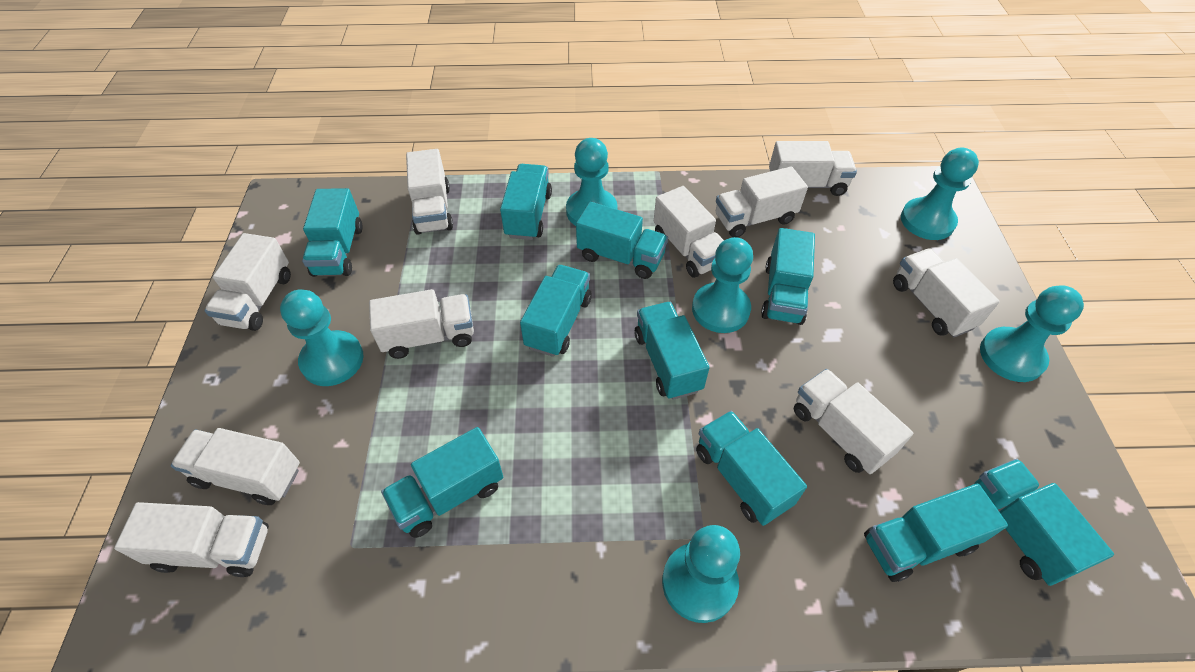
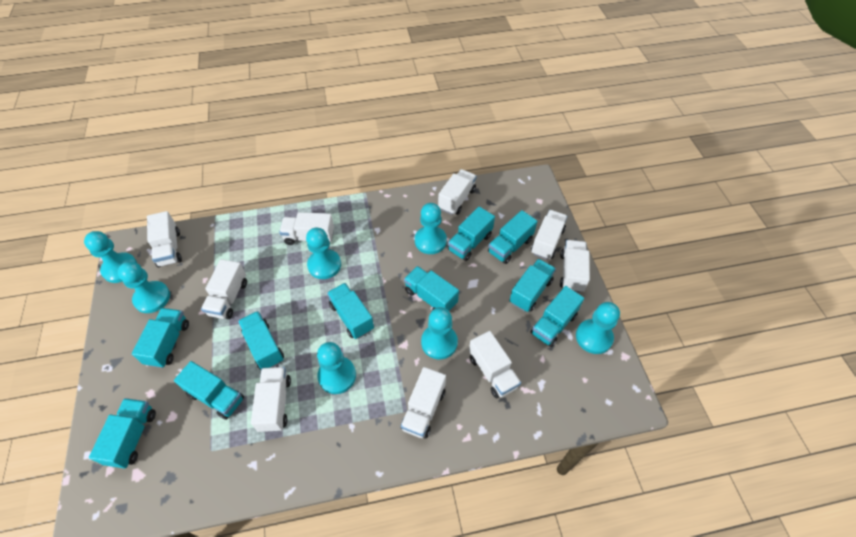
turquoise pawn: 6 -> 7
white truck: 10 -> 9

